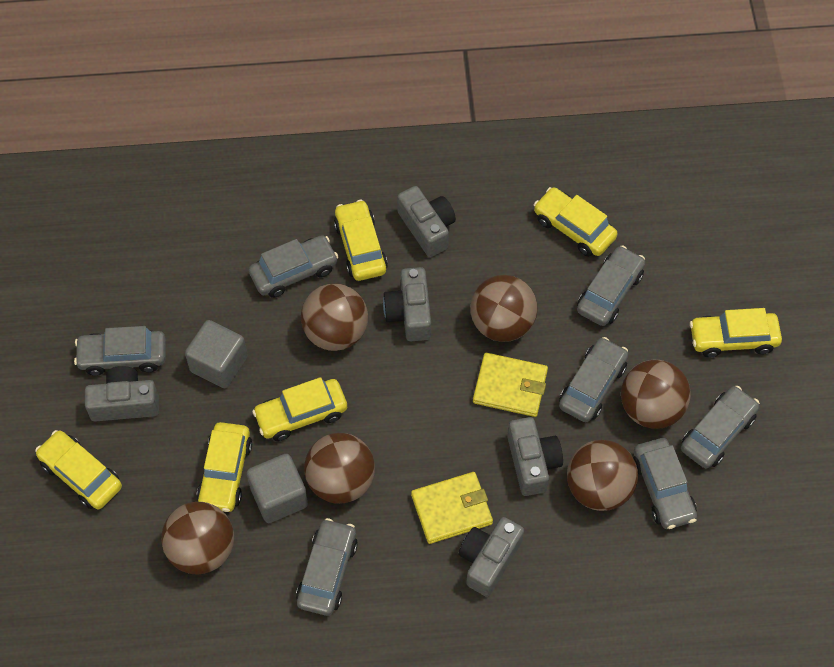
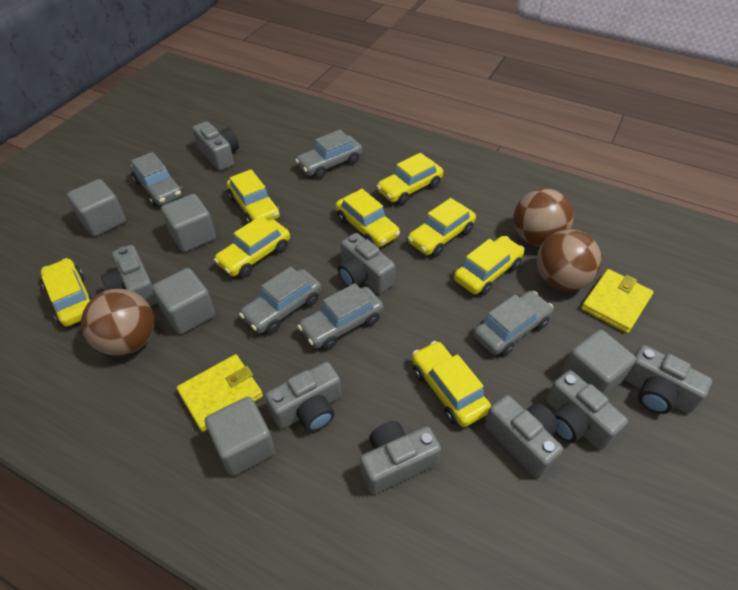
brown ball: 6 -> 3
grey camera: 5 -> 8
grey car: 7 -> 5
grey cube: 2 -> 5
yellow car: 6 -> 8

